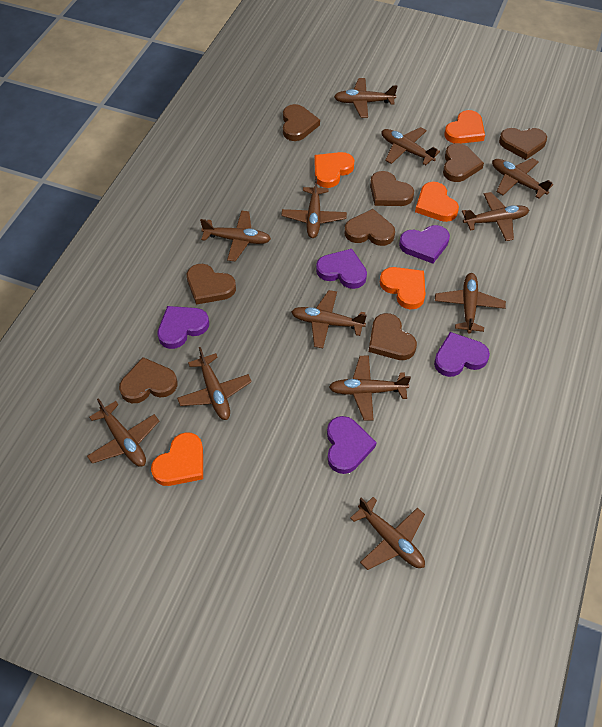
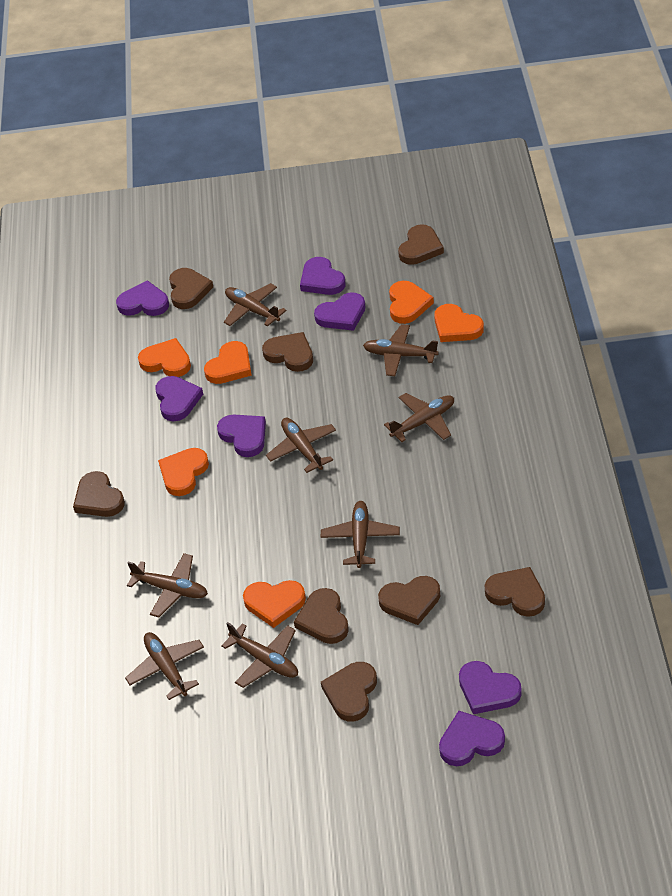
brown plane: 12 -> 8
orange heart: 5 -> 6
purple heart: 5 -> 7

